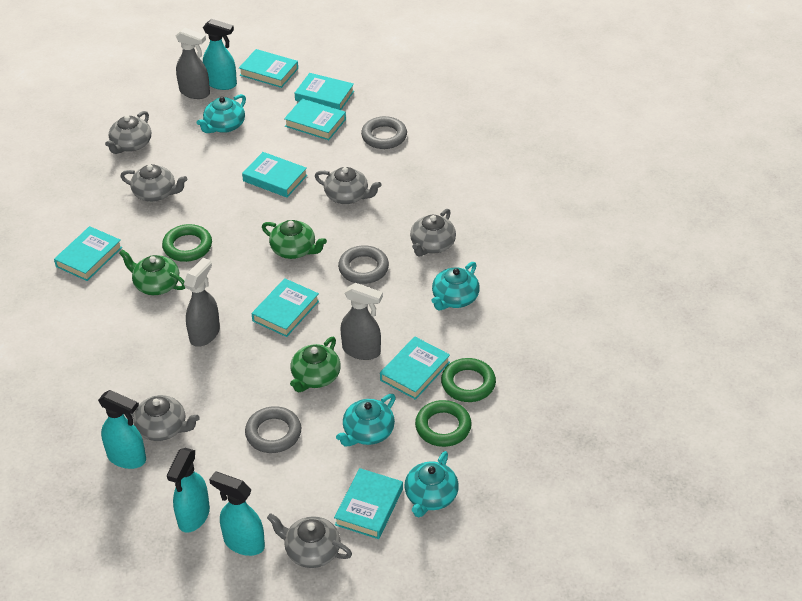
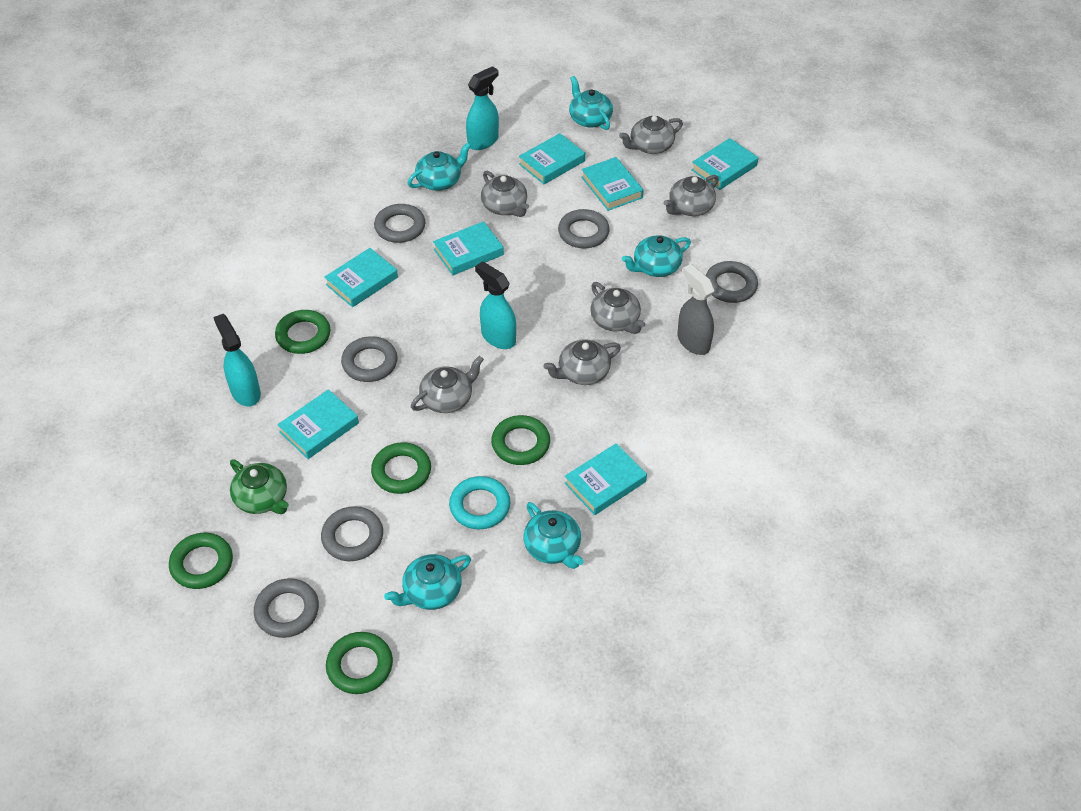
green ring: 3 -> 5
green teapot: 3 -> 1
grey ring: 3 -> 6
grey spray bottle: 3 -> 1
turquoise book: 8 -> 7
turquoise ring: 0 -> 1
turquoise spray bottle: 4 -> 3
turquoise teapot: 4 -> 5

